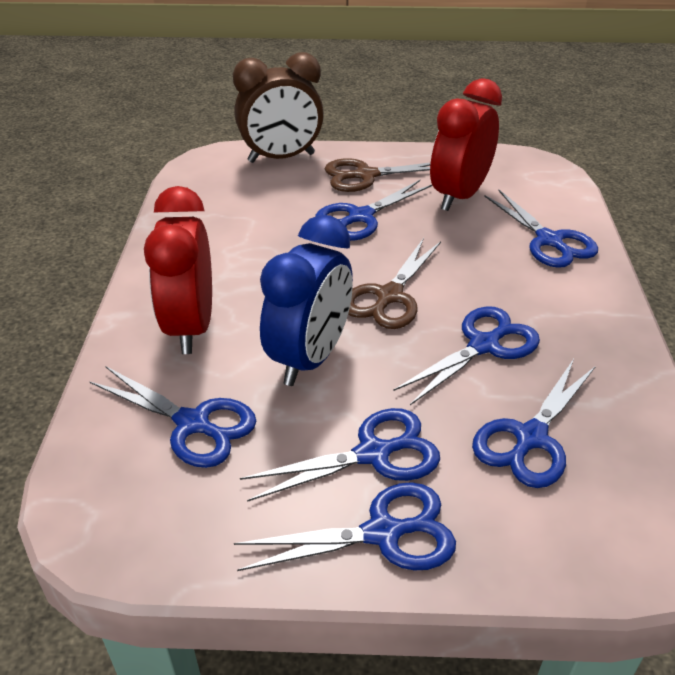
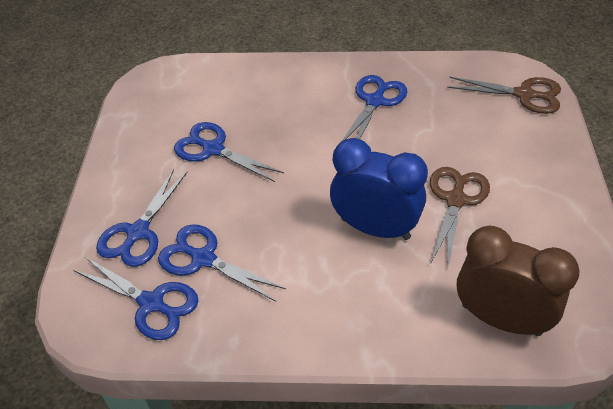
blue scissors: 7 -> 5
red clock: 2 -> 0

